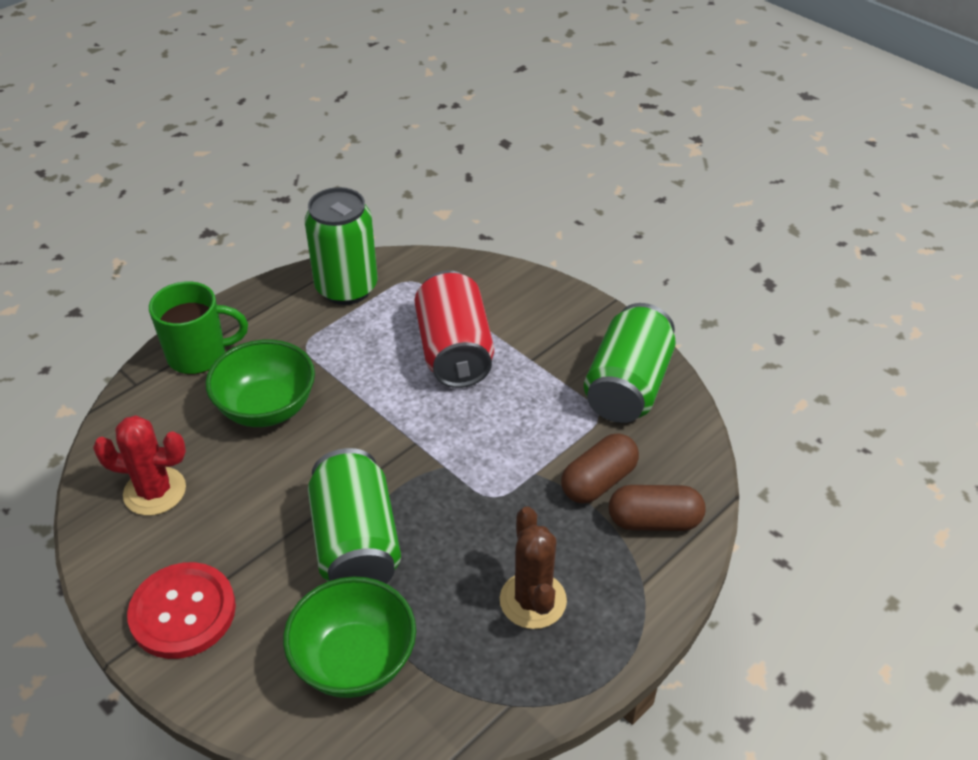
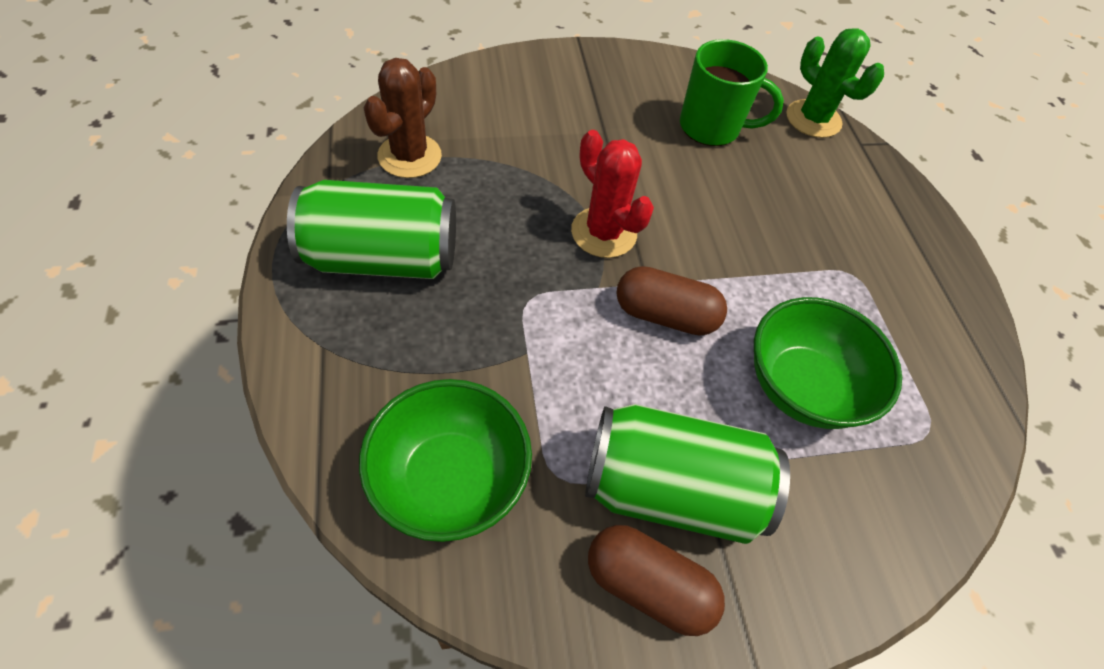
green cactus: 0 -> 1
green can: 3 -> 2
red button: 1 -> 0
red can: 1 -> 0

